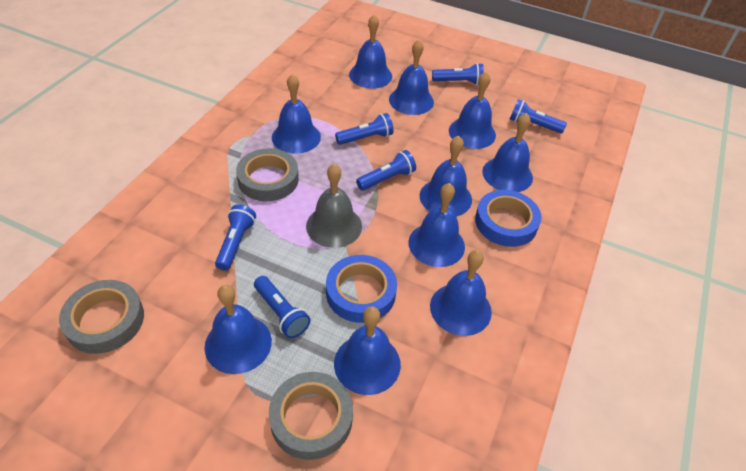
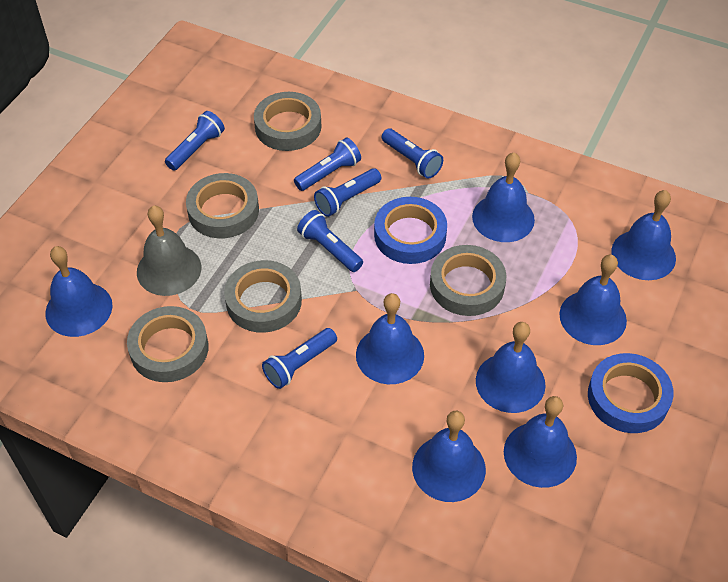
blue bell: 10 -> 8
grey tape: 3 -> 5

